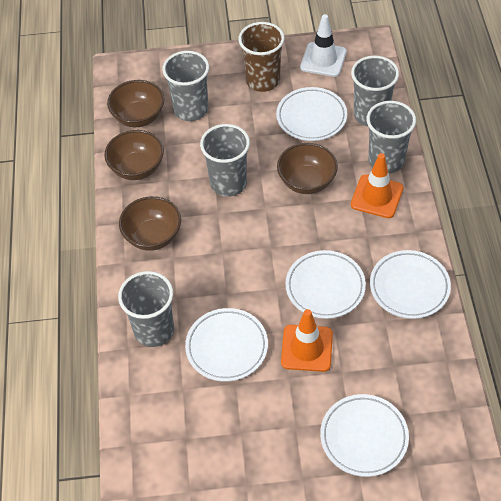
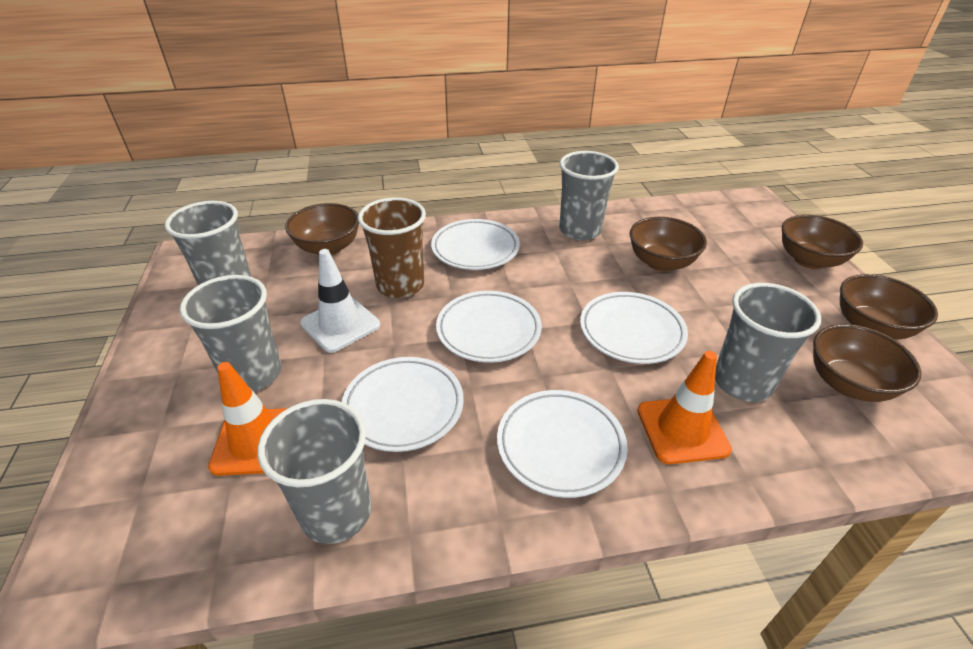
brown bowl: 4 -> 5

